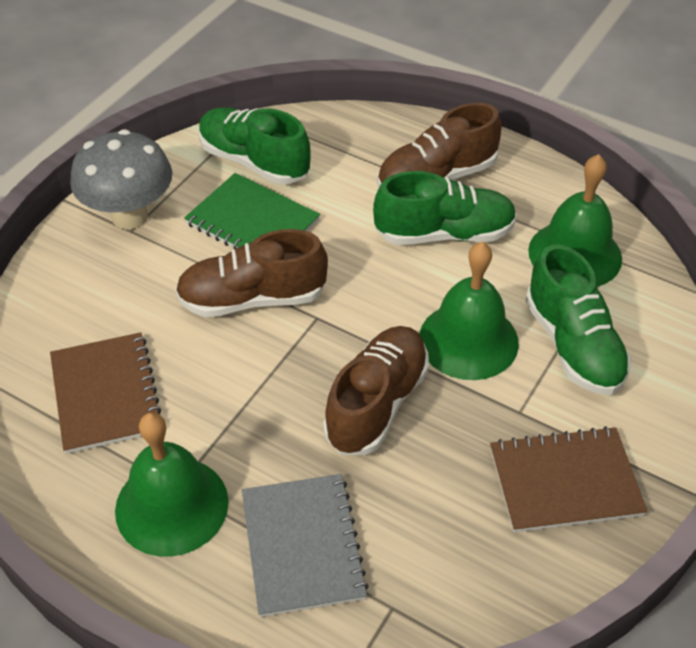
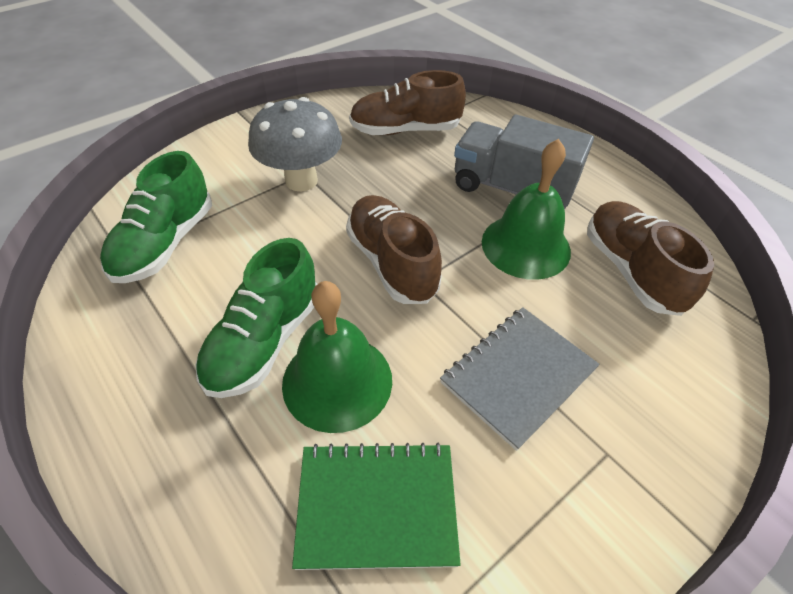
brown notebook: 2 -> 0
green bell: 3 -> 2
green shoe: 3 -> 2
grey truck: 0 -> 1

